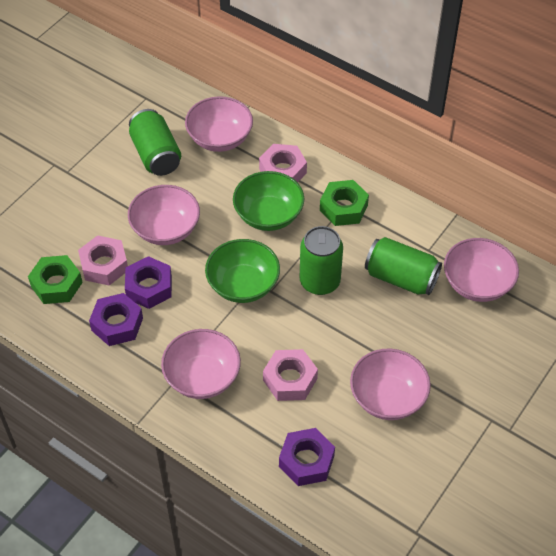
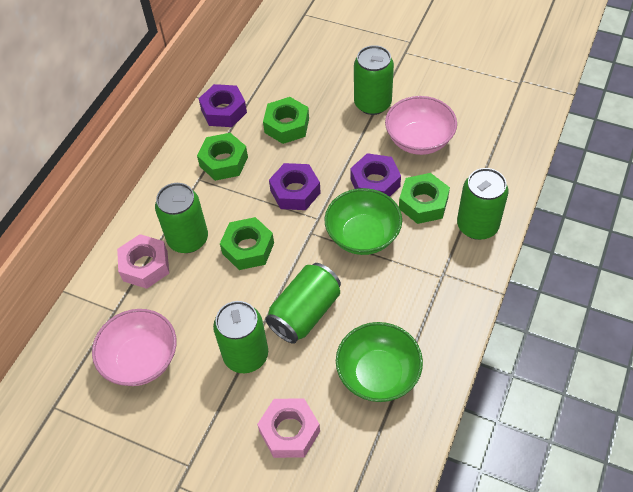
green can: 3 -> 5
green nut: 2 -> 4
pink bowl: 5 -> 2
pink nut: 3 -> 2

